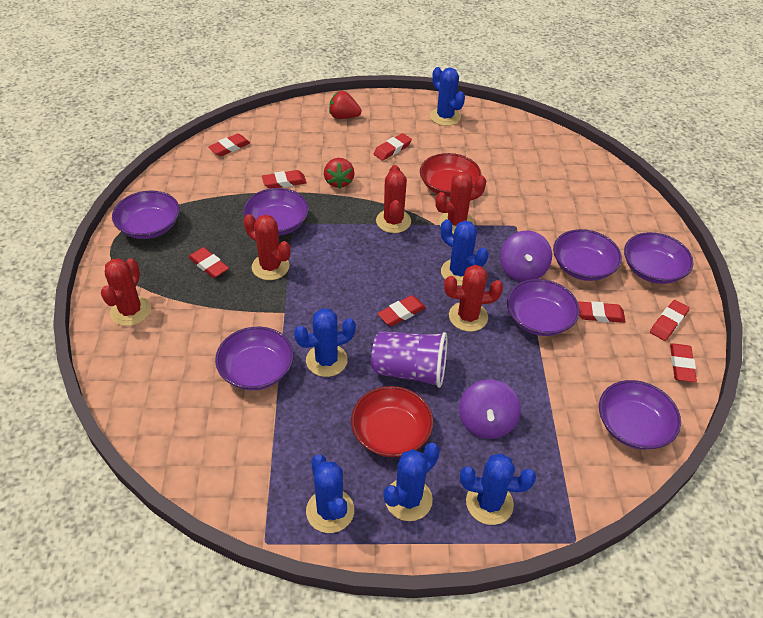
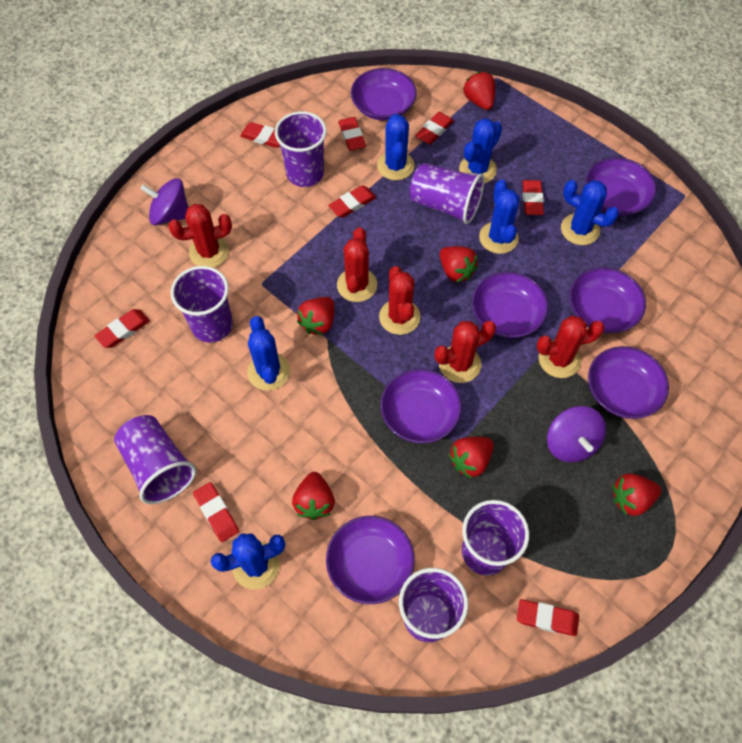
purple cup: 1 -> 6
red bowl: 2 -> 0
red strawberry: 2 -> 6

